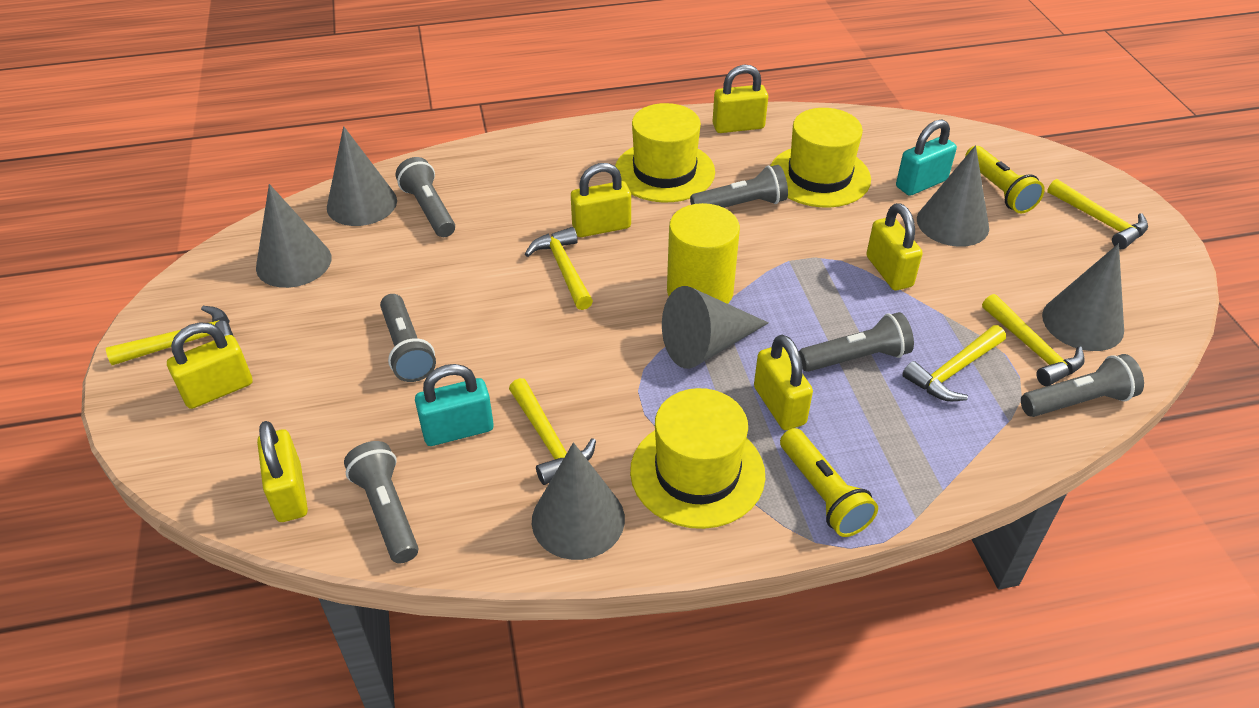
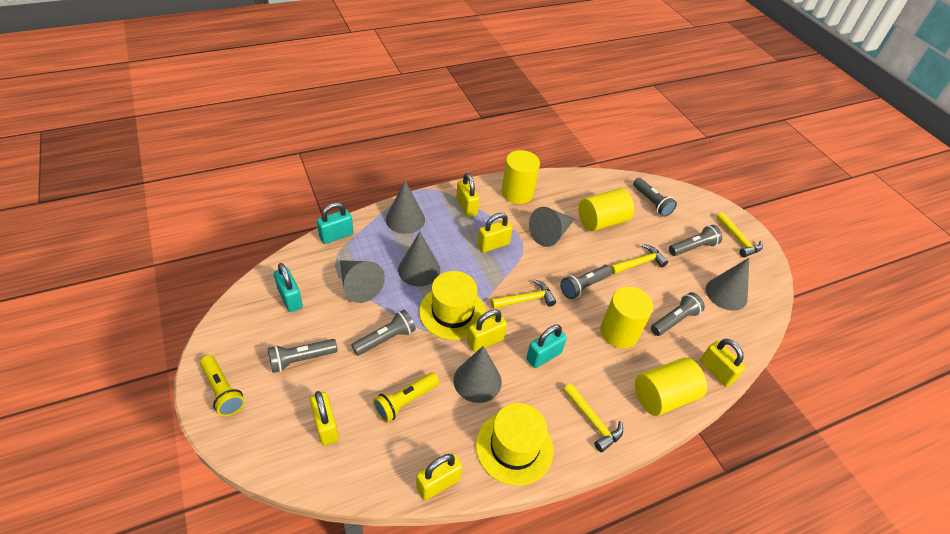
turquoise padlock: 2 -> 3
yellow cylinder: 1 -> 4
yellow hammer: 6 -> 4
yellow hat: 3 -> 2

